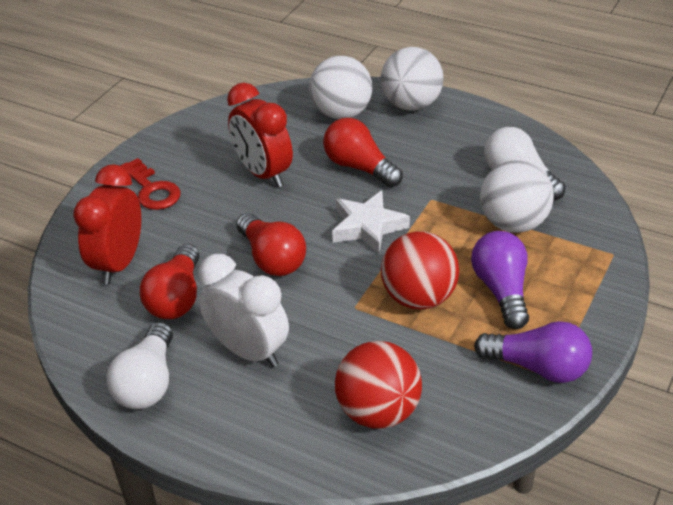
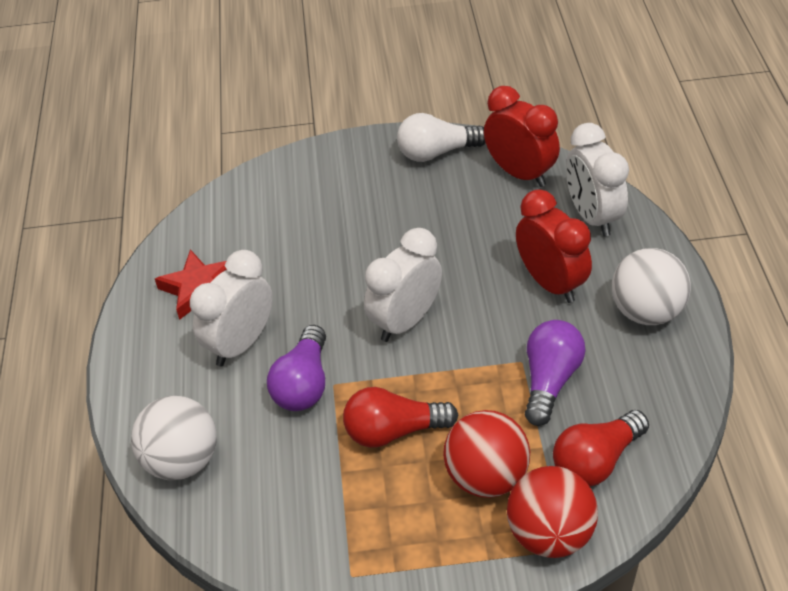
red key: 1 -> 0
red light bulb: 3 -> 2
red star: 0 -> 1
white ball: 3 -> 2
white clock: 1 -> 3
white light bulb: 2 -> 1
white star: 1 -> 0

